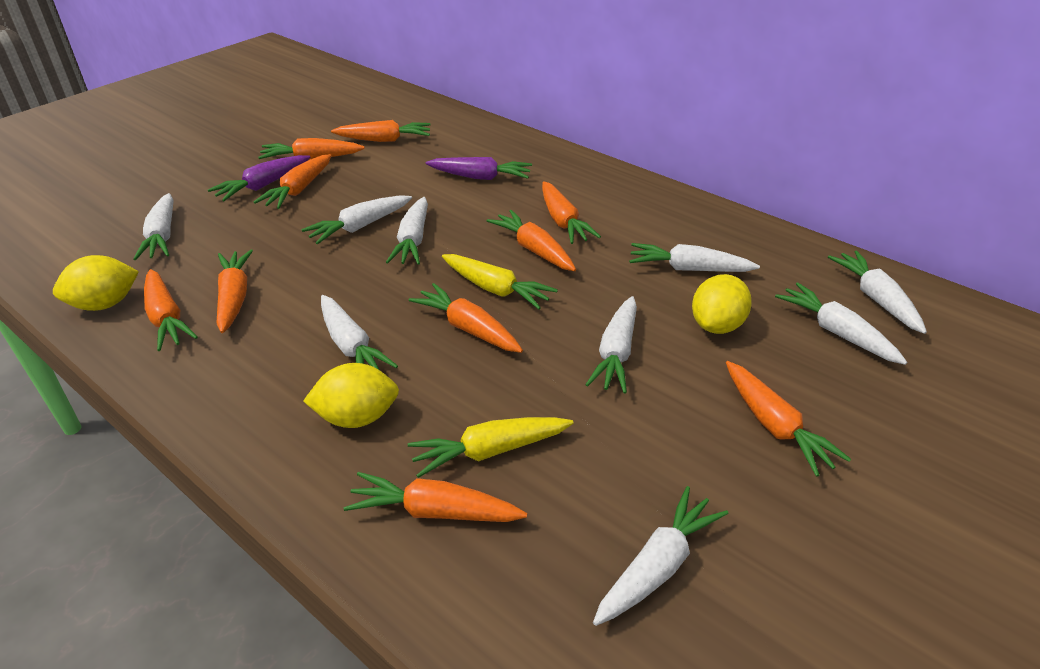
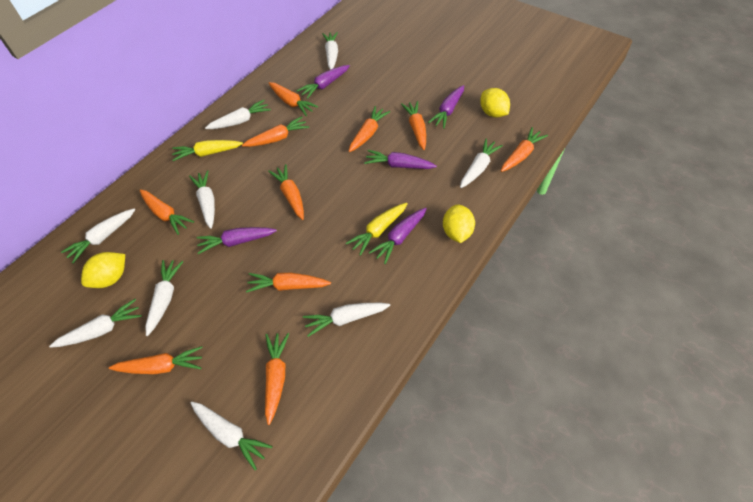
purple carrot: 2 -> 5

